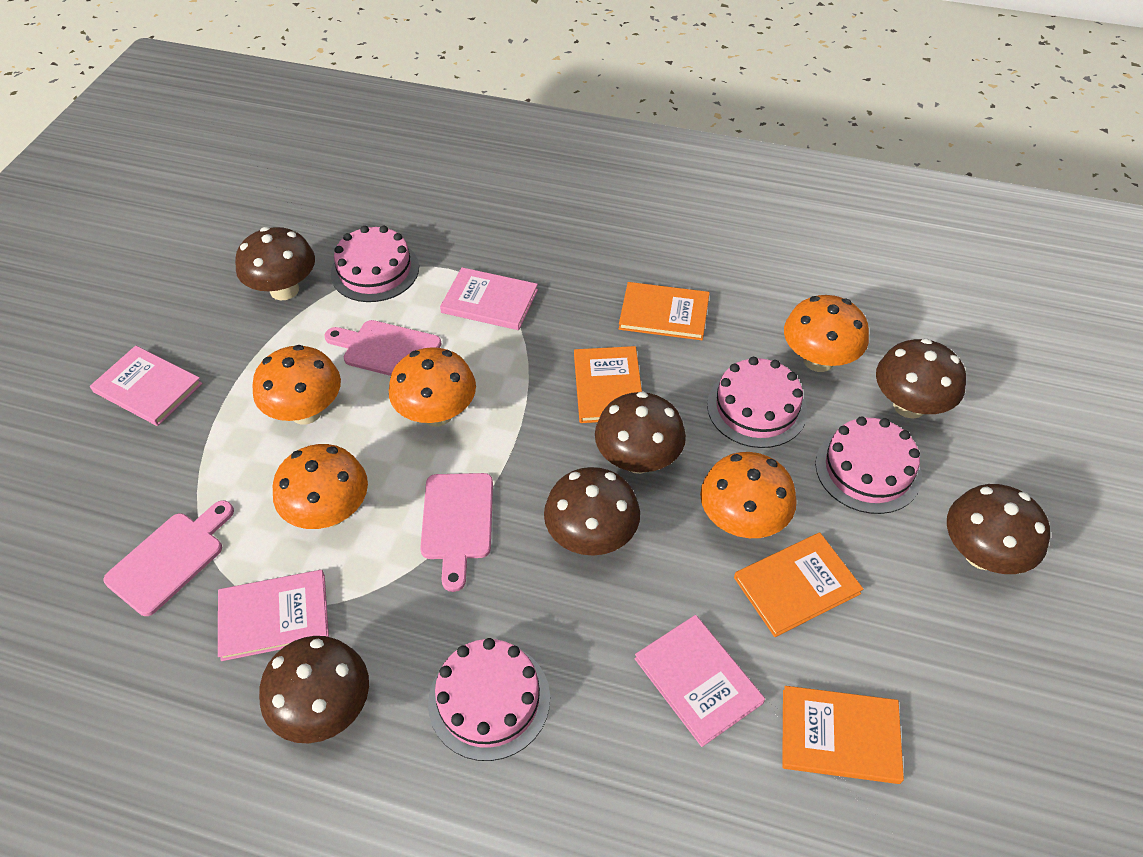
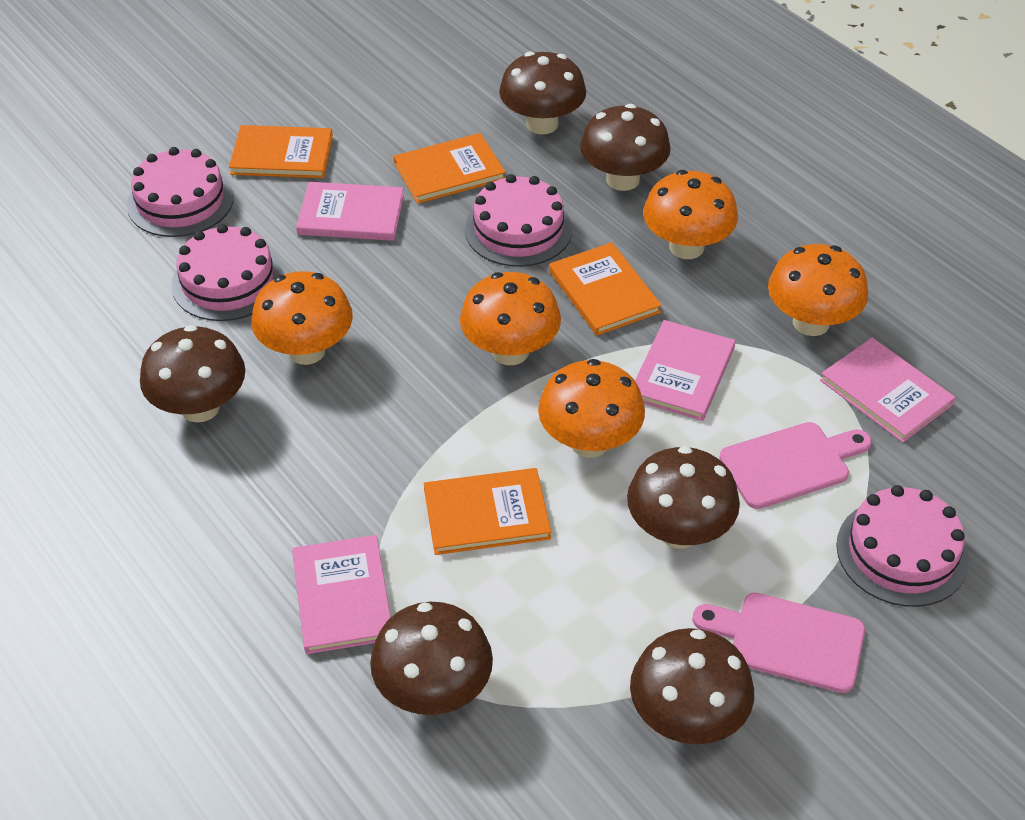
pink cutting board: 3 -> 2

